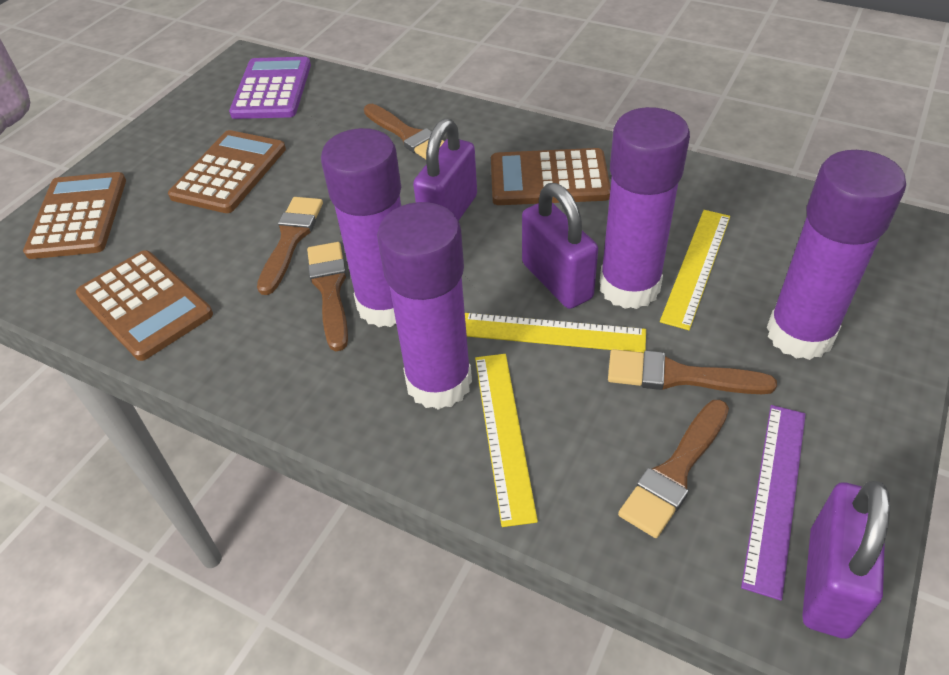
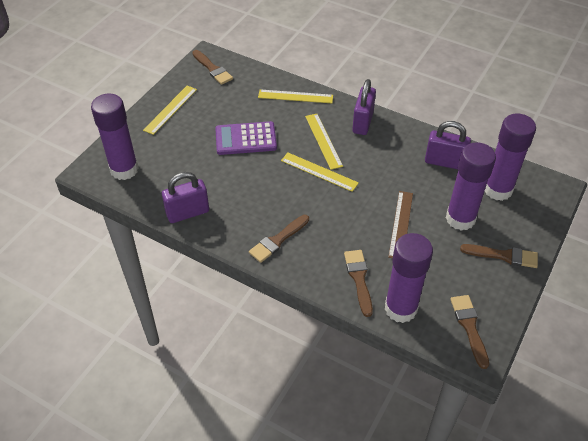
brown calculator: 4 -> 0
brown ruler: 0 -> 1
purple ruler: 1 -> 0
yellow ruler: 3 -> 4

